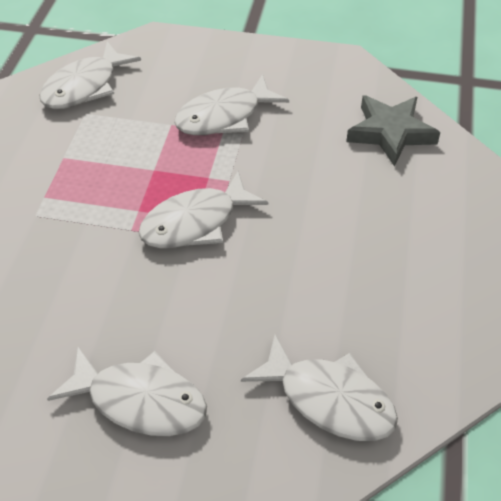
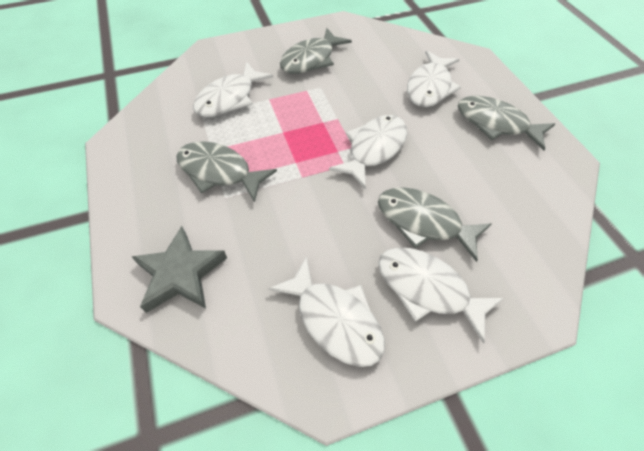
grey fish: 0 -> 4

